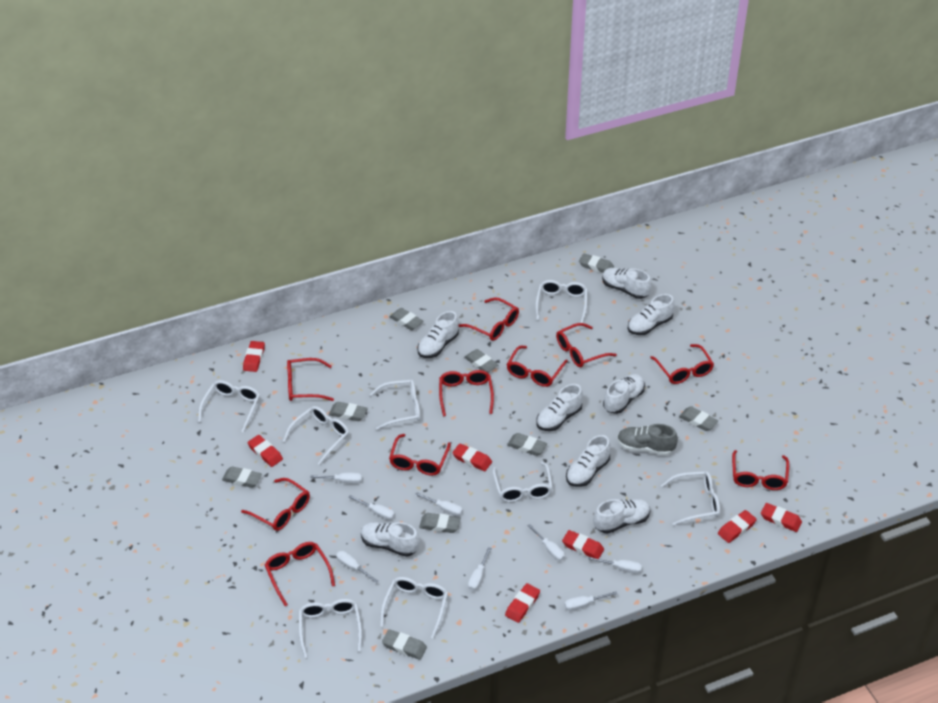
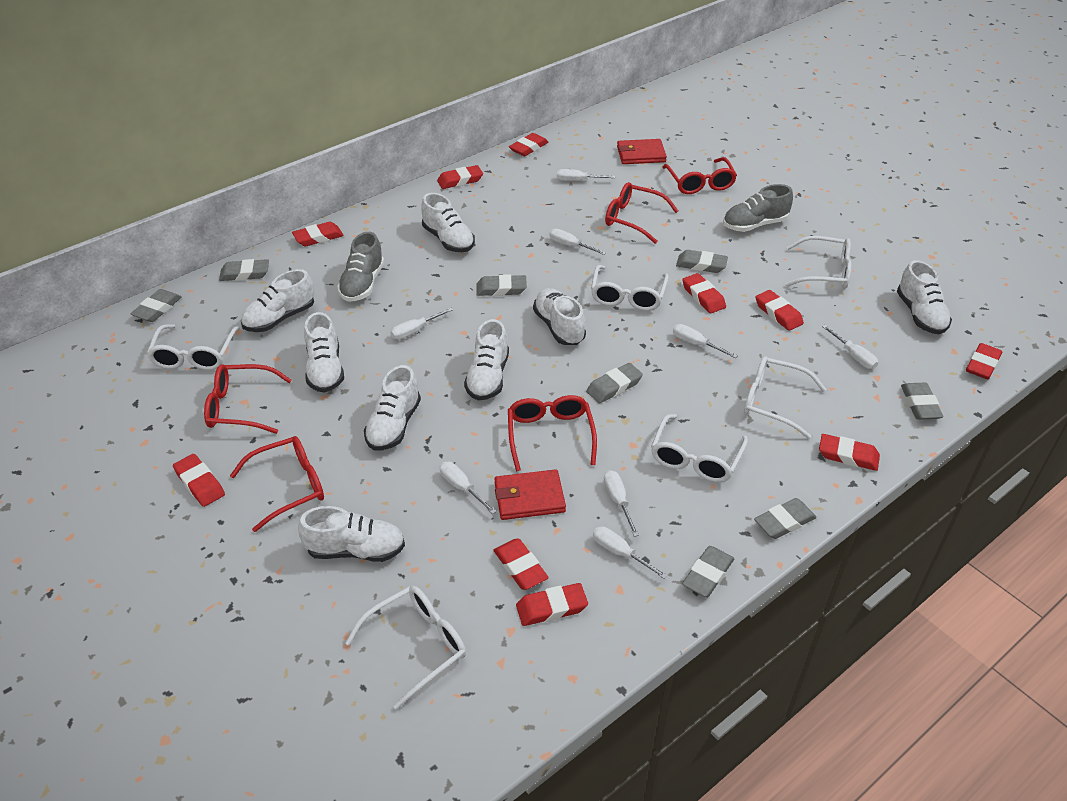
grey eraser: 9 -> 8
grey shoe: 1 -> 2
red eraser: 7 -> 10
red glasses: 10 -> 5
red wallet: 0 -> 2
white glasses: 8 -> 6

